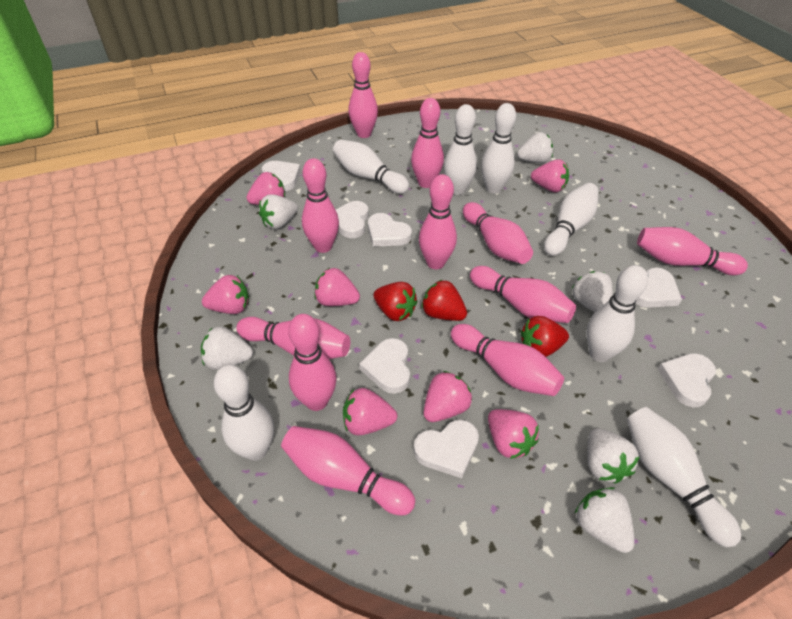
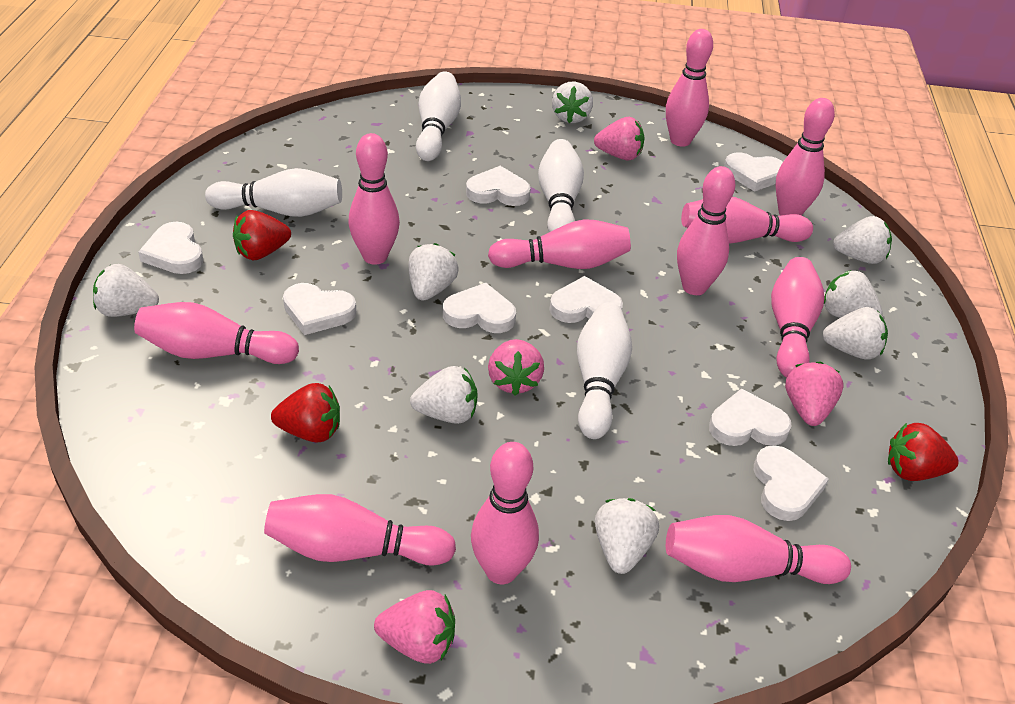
pink strawberry: 7 -> 4
white bowling pin: 7 -> 4
white heart: 7 -> 8
white strawberry: 6 -> 8

